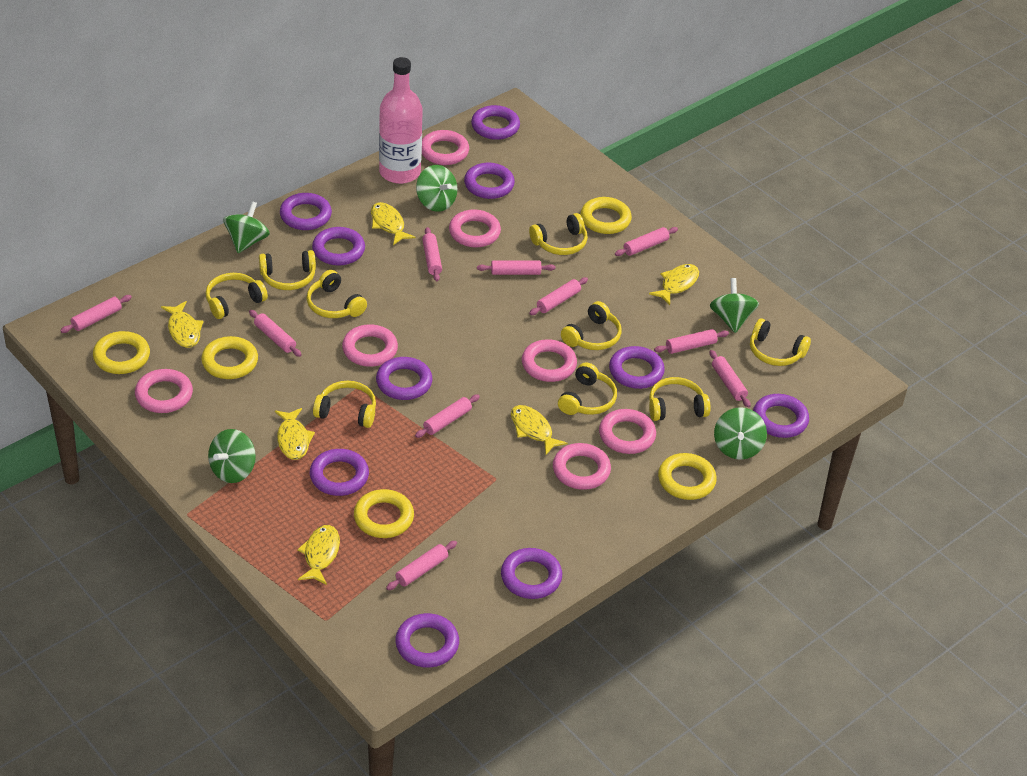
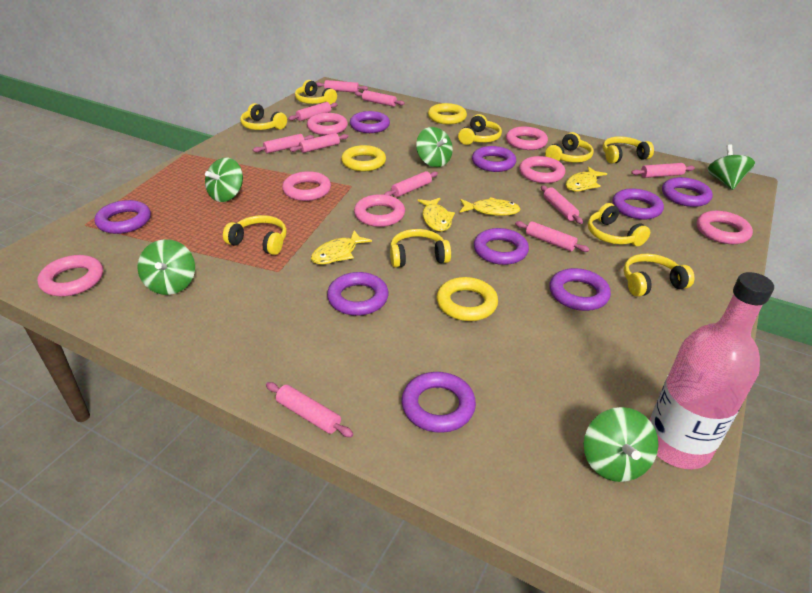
purple ring: 10 -> 9
yellow fish: 6 -> 4
yellow ring: 5 -> 3

